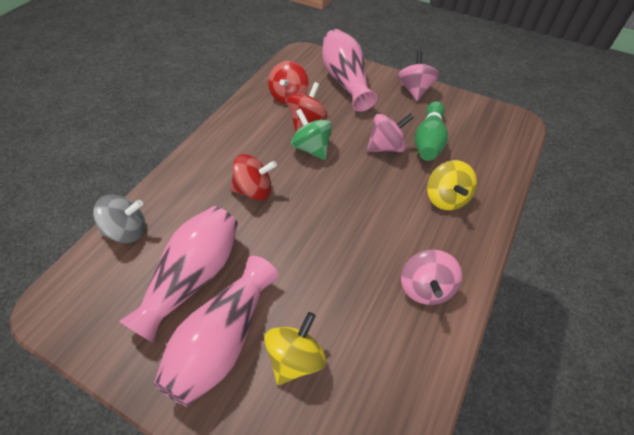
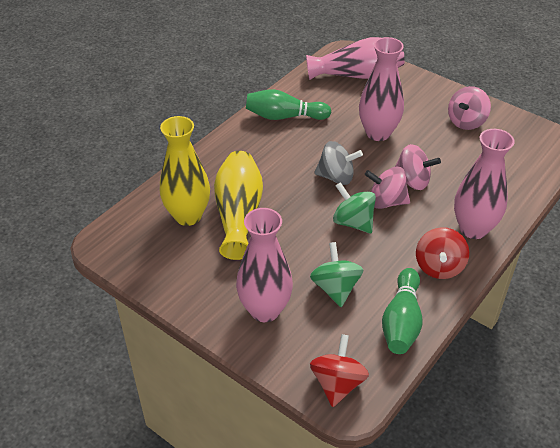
green bowling pin: 1 -> 2
green spinning top: 1 -> 2
pink vase: 3 -> 4
red spinning top: 3 -> 2
yellow spinning top: 2 -> 0
yellow vase: 0 -> 2

